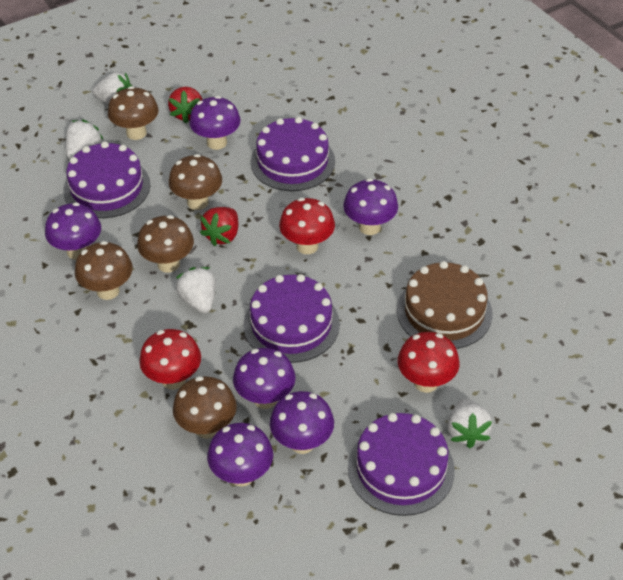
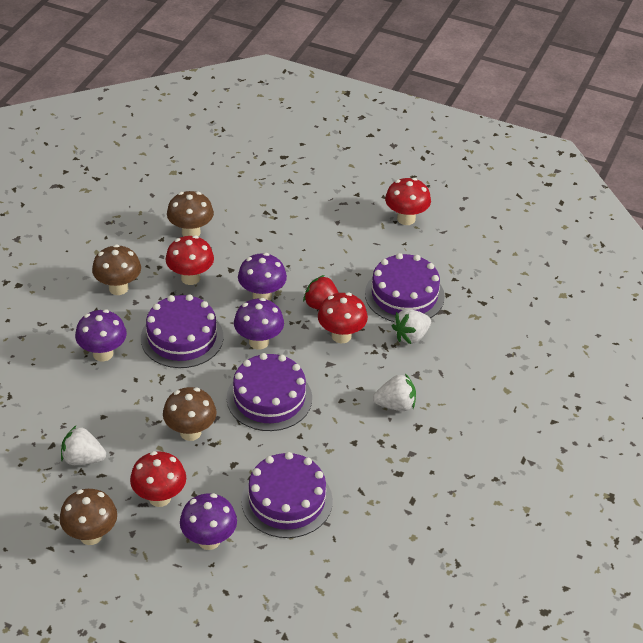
brown cake: 1 -> 0
brown mushroom: 5 -> 4
purple mushroom: 6 -> 4
red mushroom: 3 -> 4
red strawberry: 2 -> 1
white strawberry: 4 -> 3

